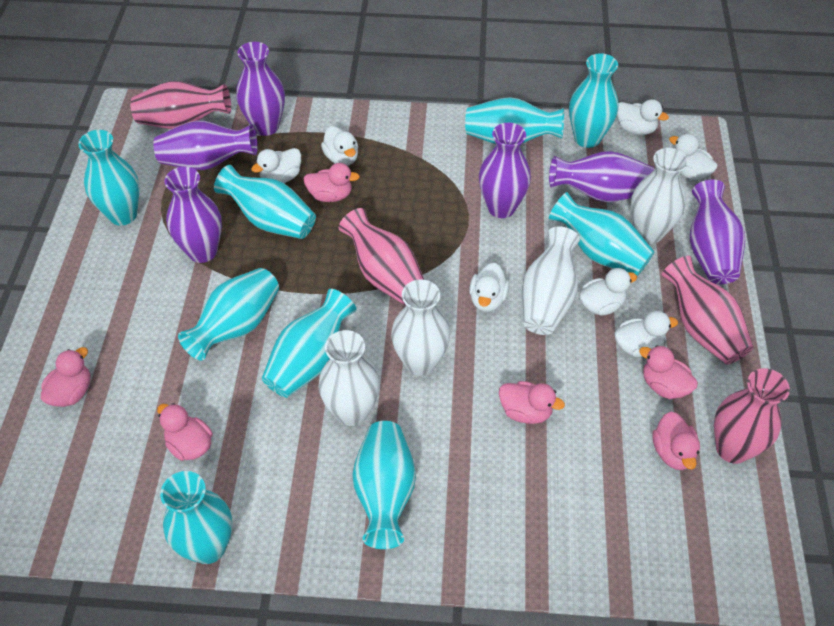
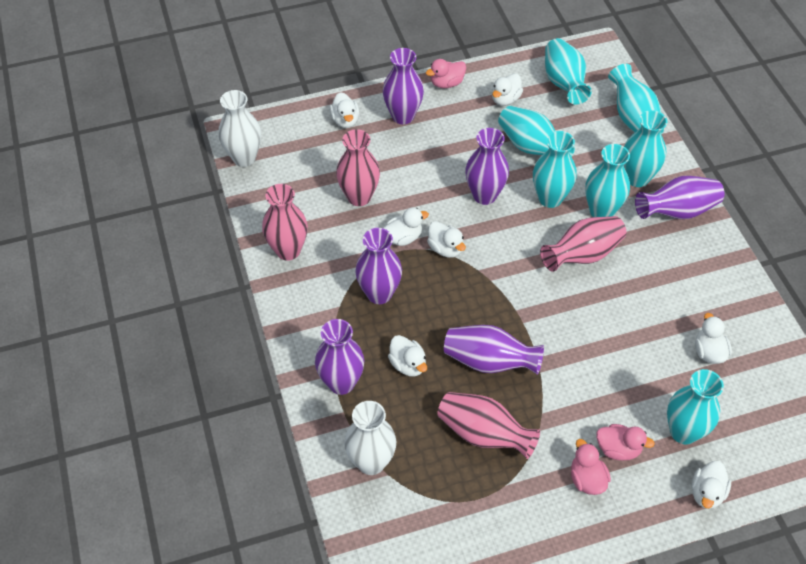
pink duck: 6 -> 3
turquoise vase: 9 -> 7
white vase: 4 -> 2

